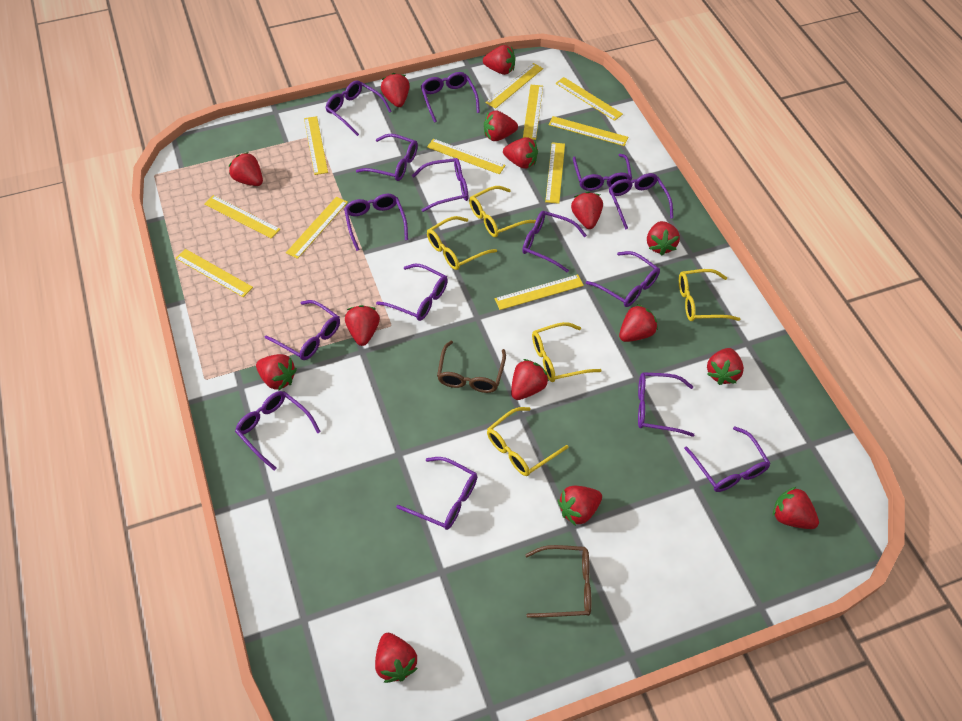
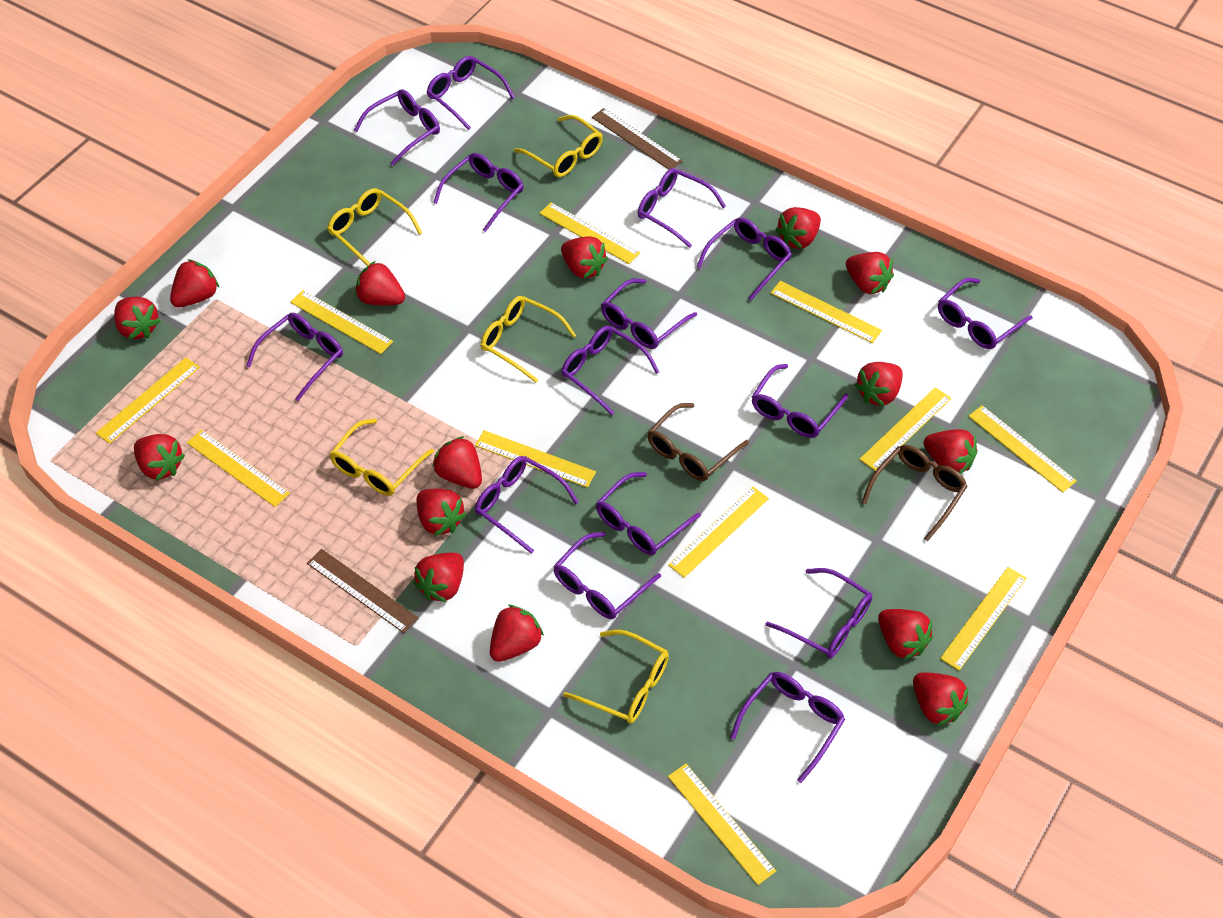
brown ruler: 0 -> 2

